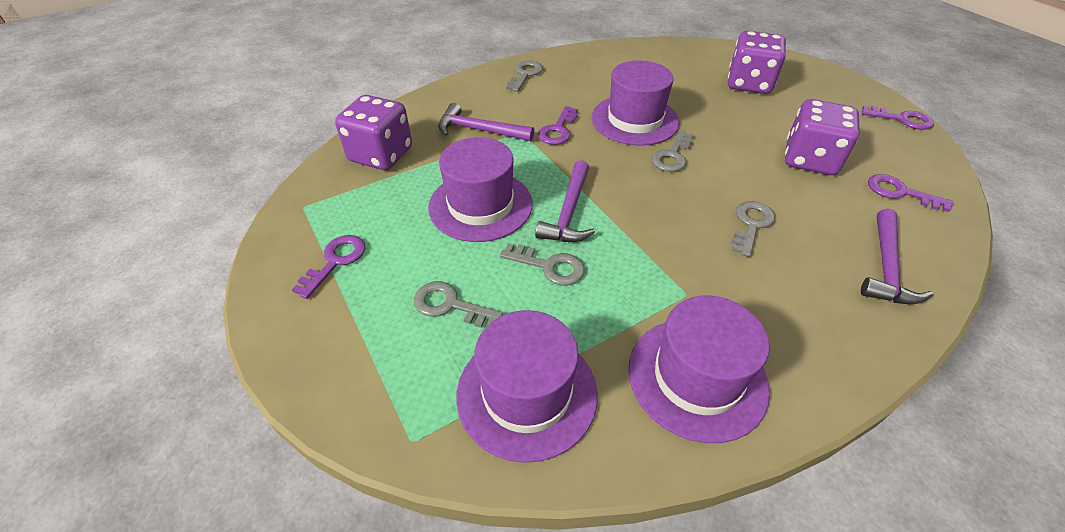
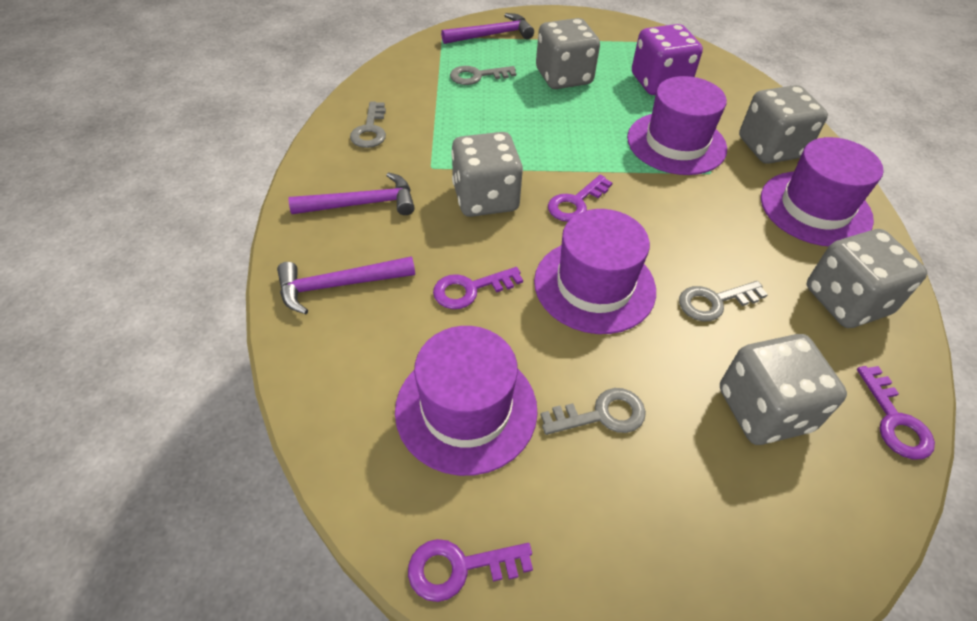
grey dice: 0 -> 5
grey key: 5 -> 4
purple dice: 3 -> 1

